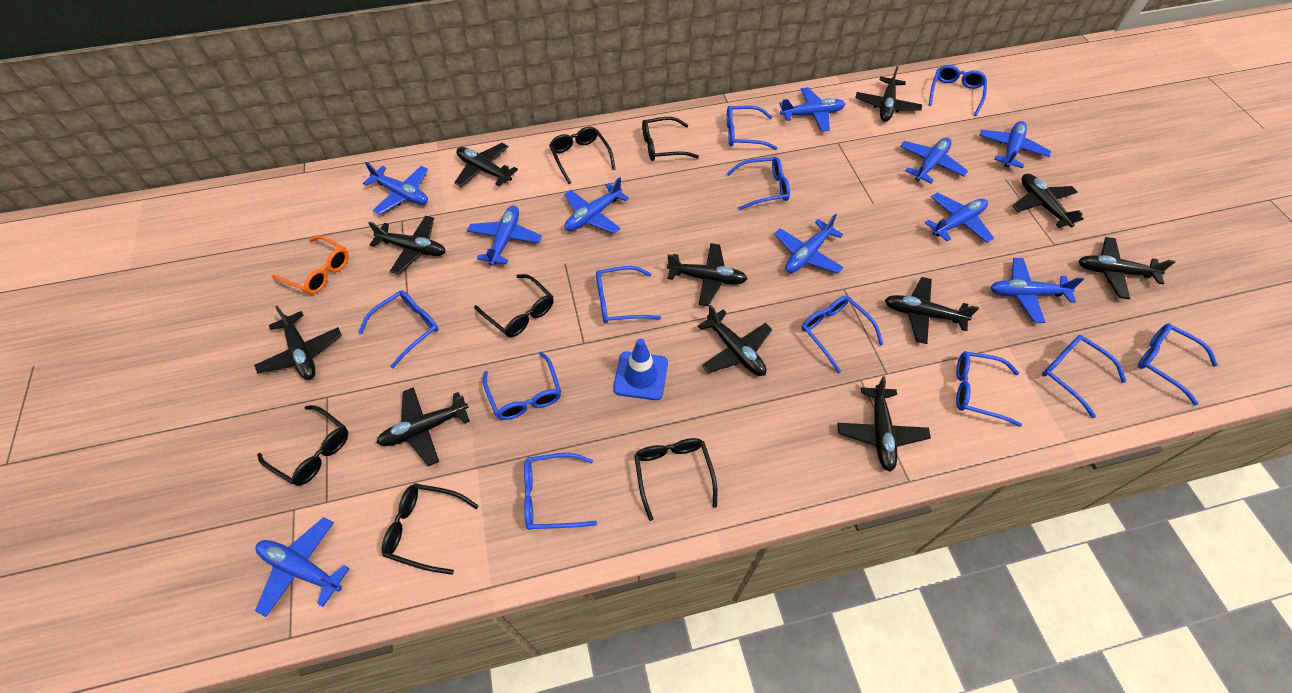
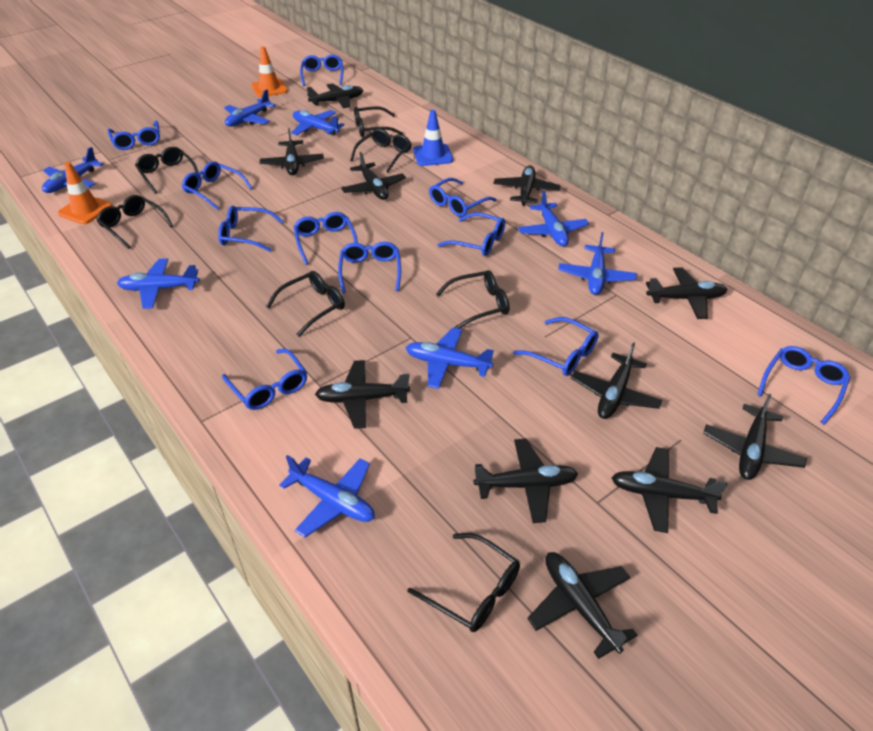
black glasses: 6 -> 7
blue plane: 10 -> 8
orange glasses: 1 -> 0
orange traffic cone: 0 -> 2

